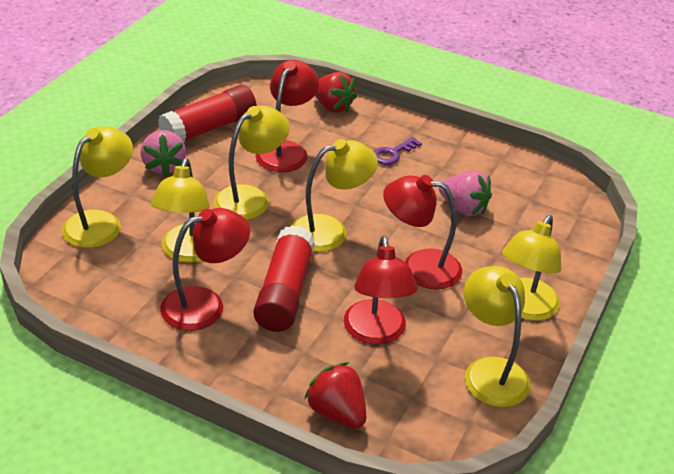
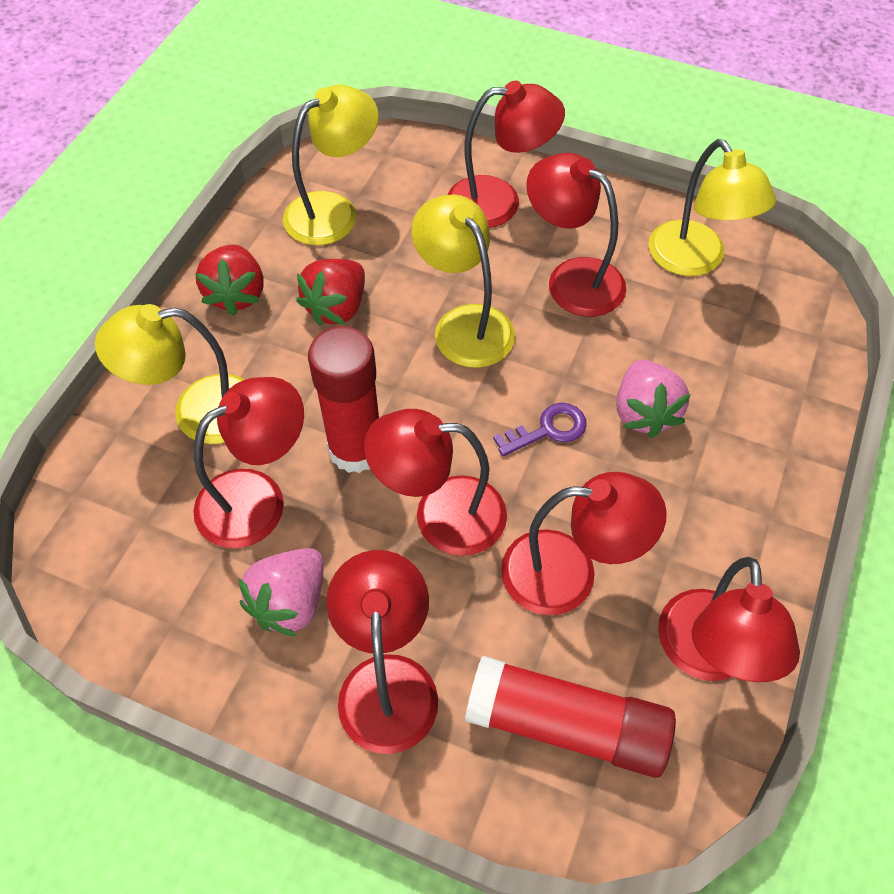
red lamp: 4 -> 7
yellow lamp: 6 -> 4

